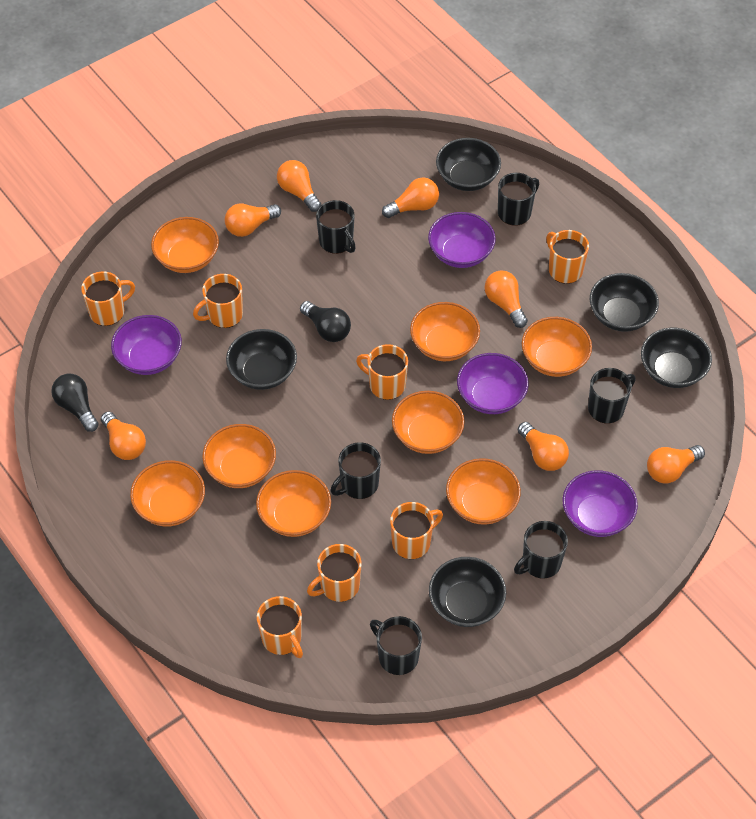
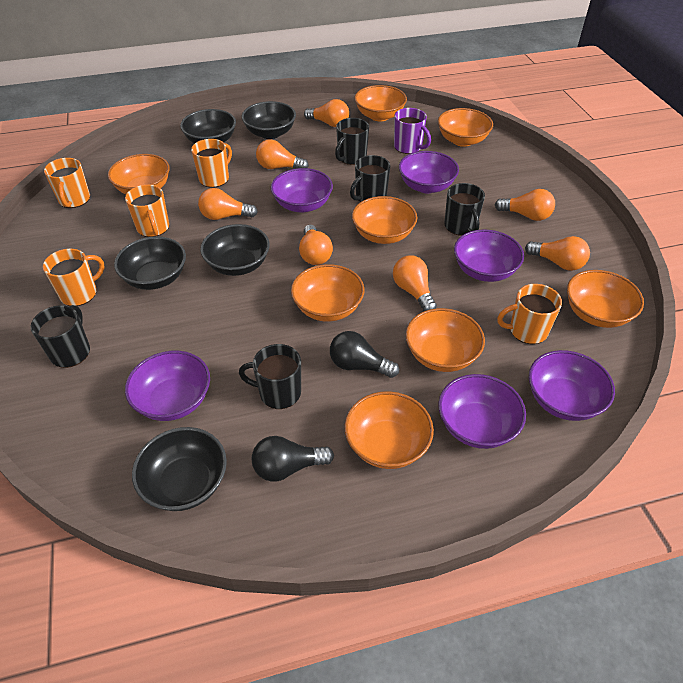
black mug: 6 -> 5
orange mug: 7 -> 5
purple bowl: 4 -> 6
purple mug: 0 -> 1

